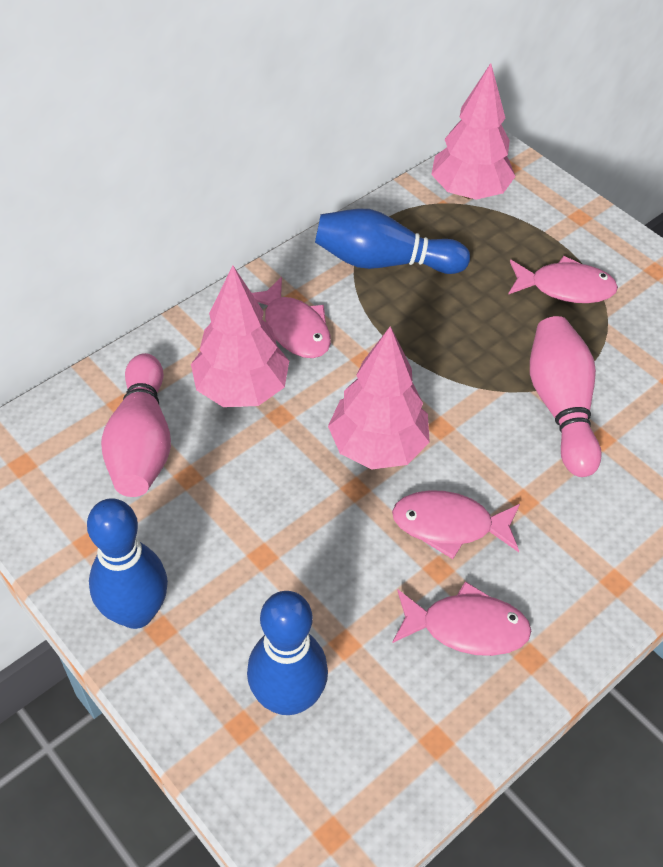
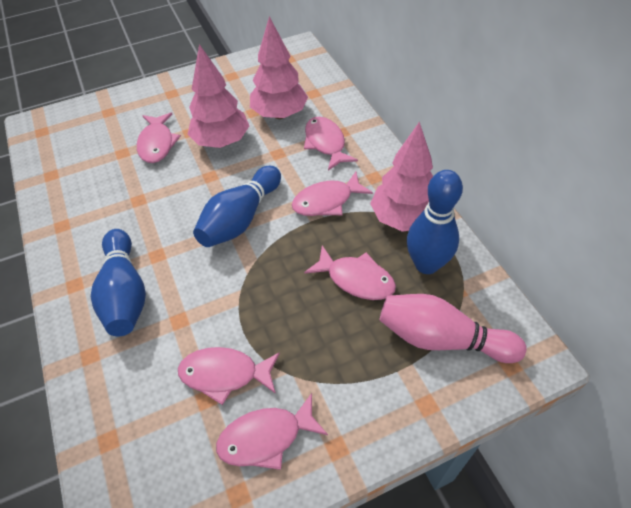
pink bowling pin: 2 -> 1
pink fish: 4 -> 6

